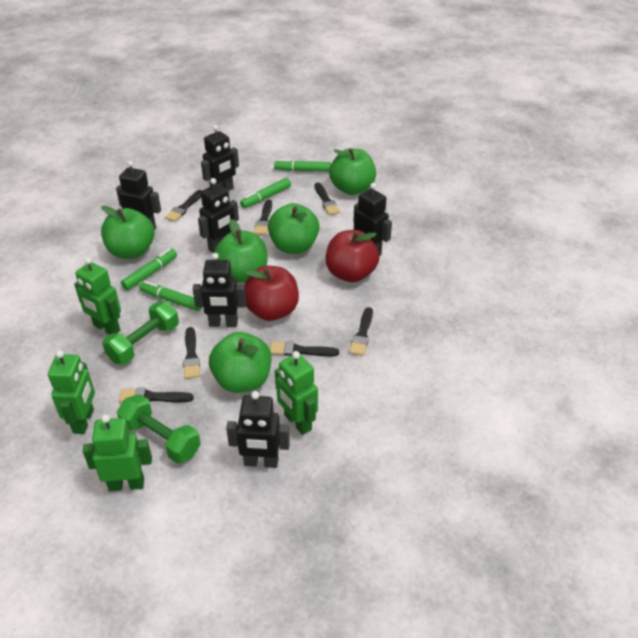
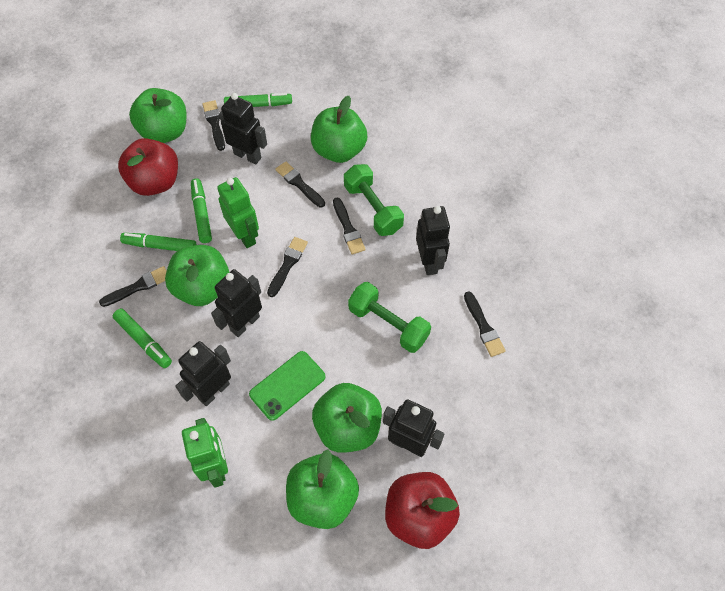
black brush: 7 -> 6
black robot: 6 -> 5
green phone: 0 -> 1
green robot: 4 -> 2

